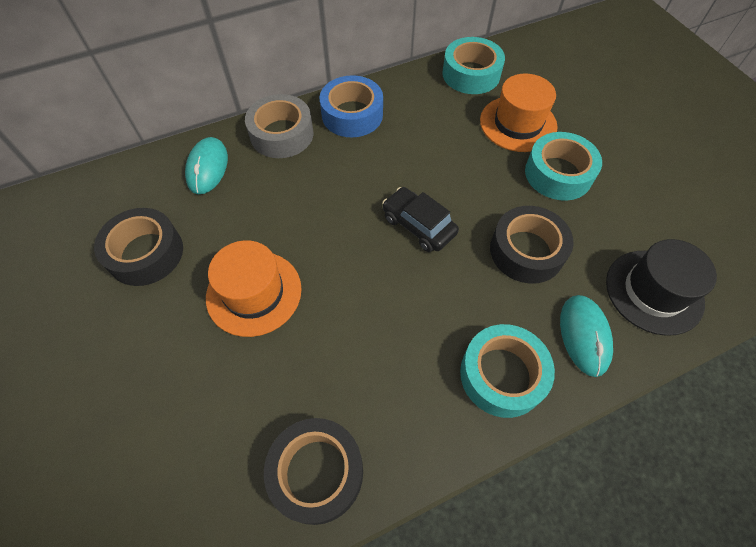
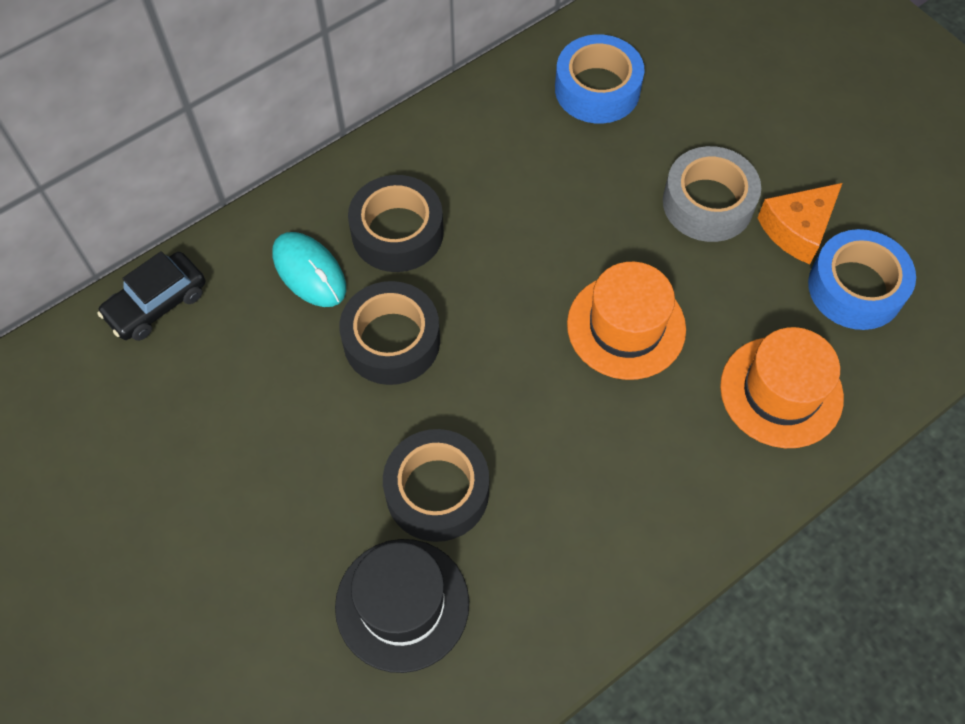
blue tape: 1 -> 2
orange cheese: 0 -> 1
turquoise mouse: 2 -> 1
turquoise tape: 3 -> 0

